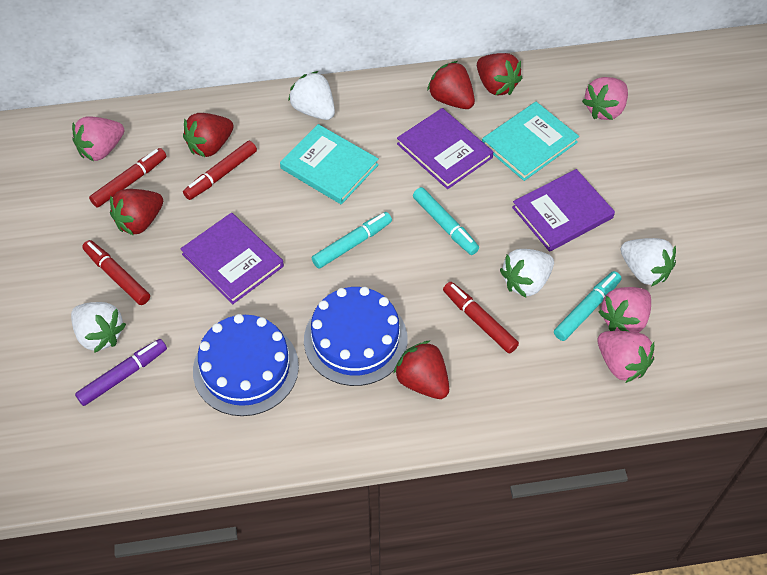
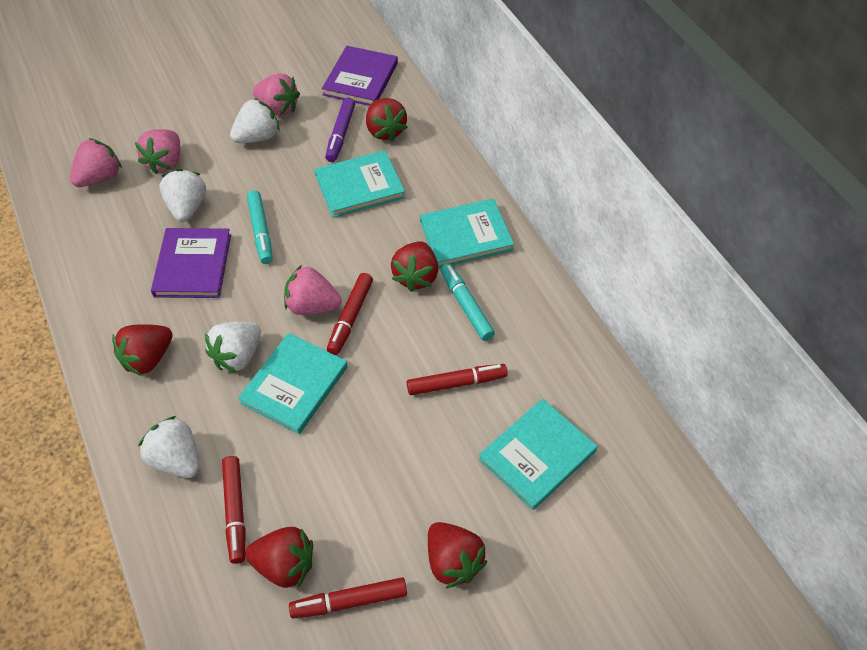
blue cake: 2 -> 0
purple book: 3 -> 2
turquoise book: 2 -> 4
turquoise marker: 3 -> 2

